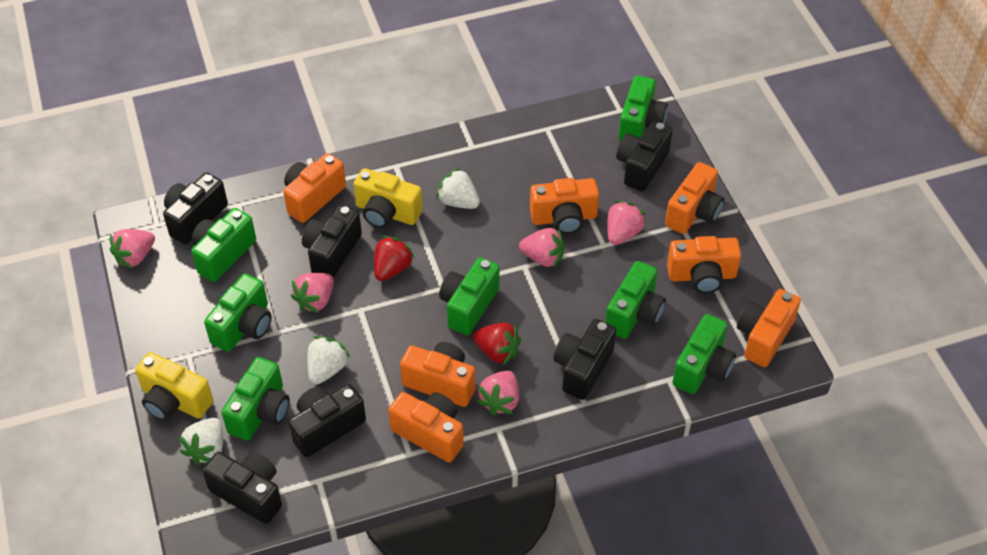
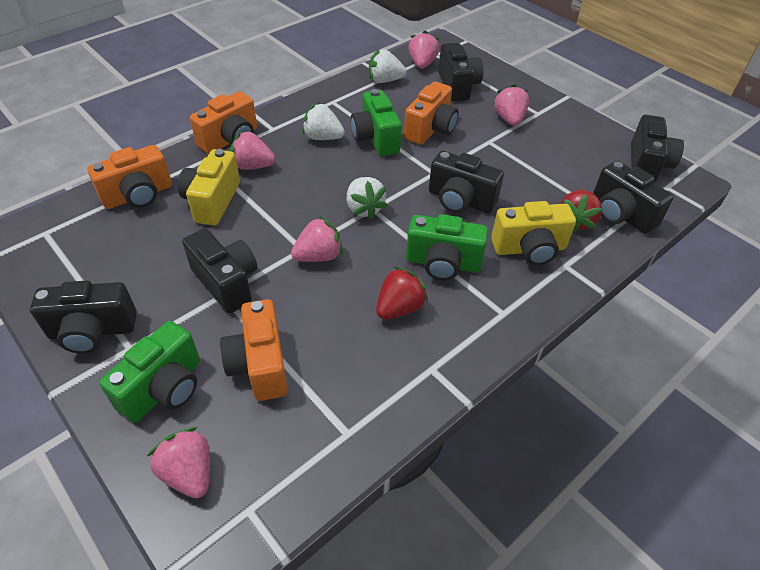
green camera: 7 -> 3
orange camera: 7 -> 4

